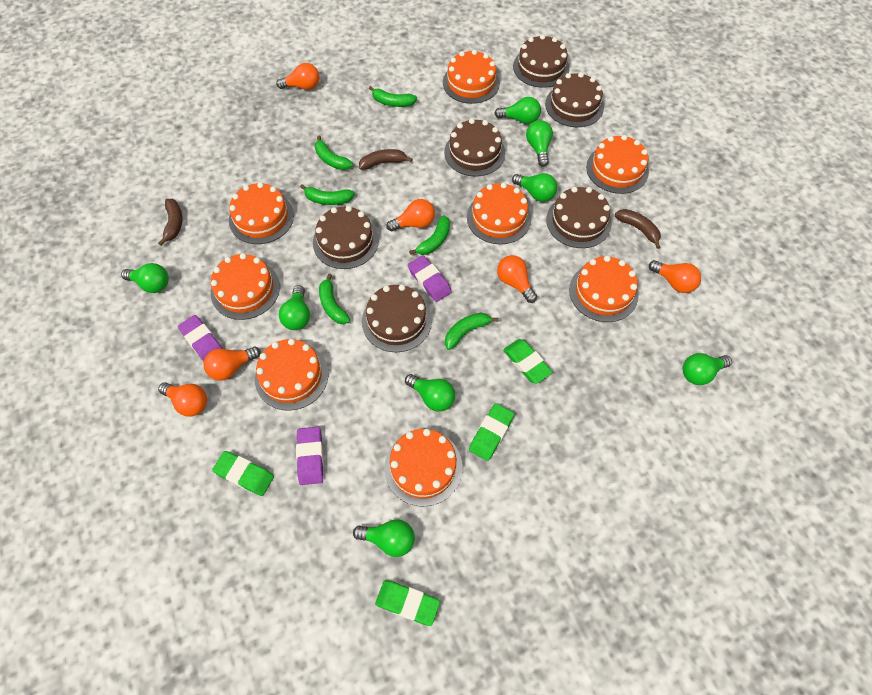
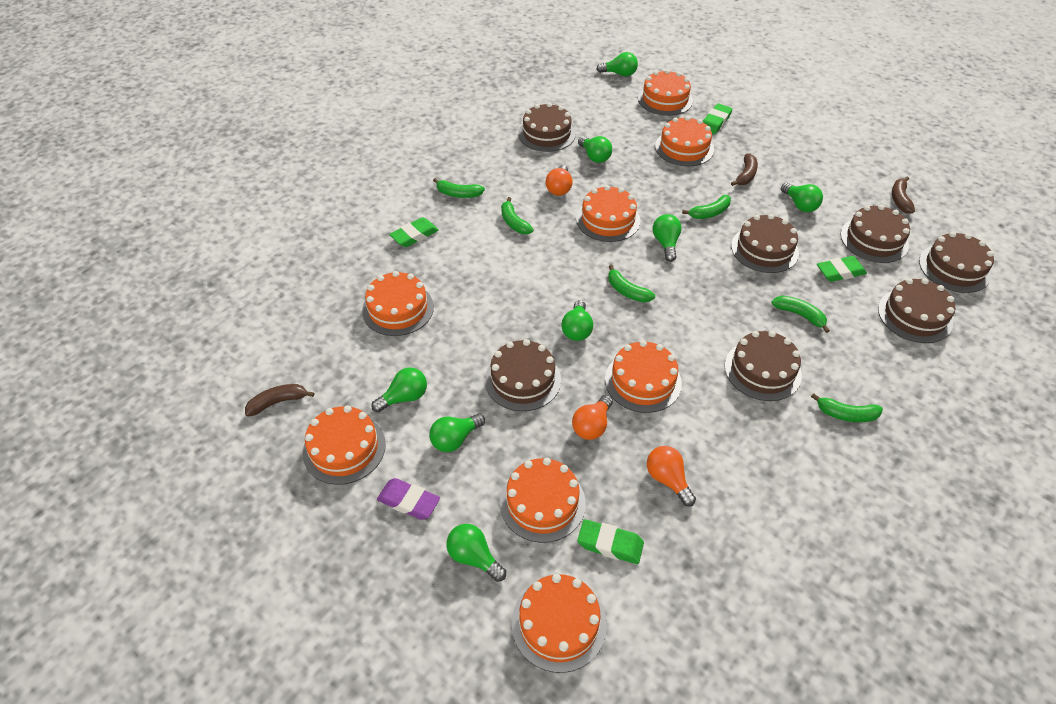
brown cake: 6 -> 7
orange light bulb: 6 -> 3
purple eraser: 3 -> 1

